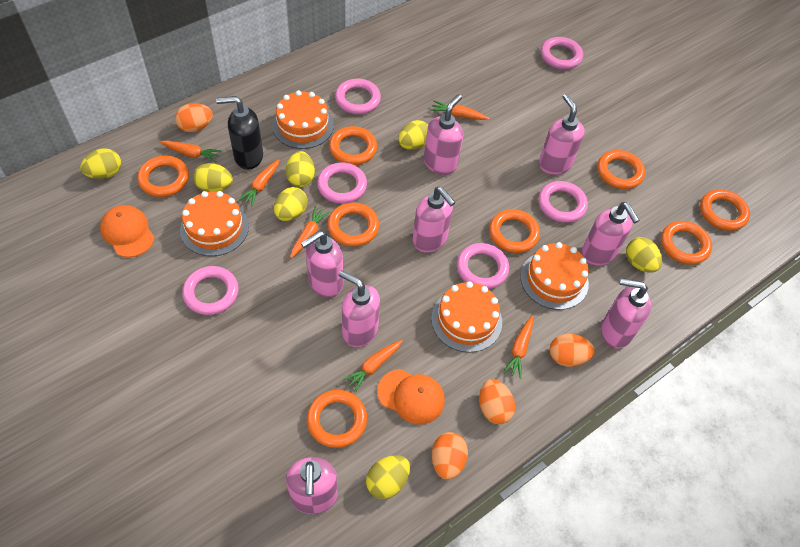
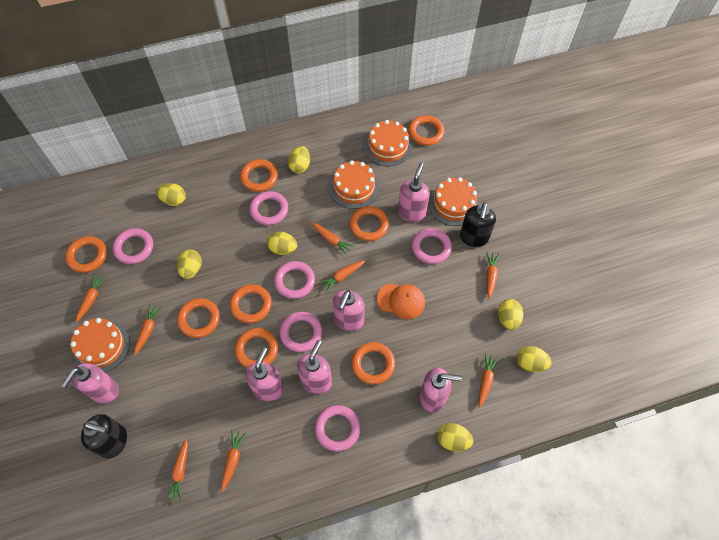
black soap dispenser: 1 -> 2
orange cap: 2 -> 1
orange carrot: 6 -> 8
orange egg: 4 -> 0
pink soap dispenser: 8 -> 6

